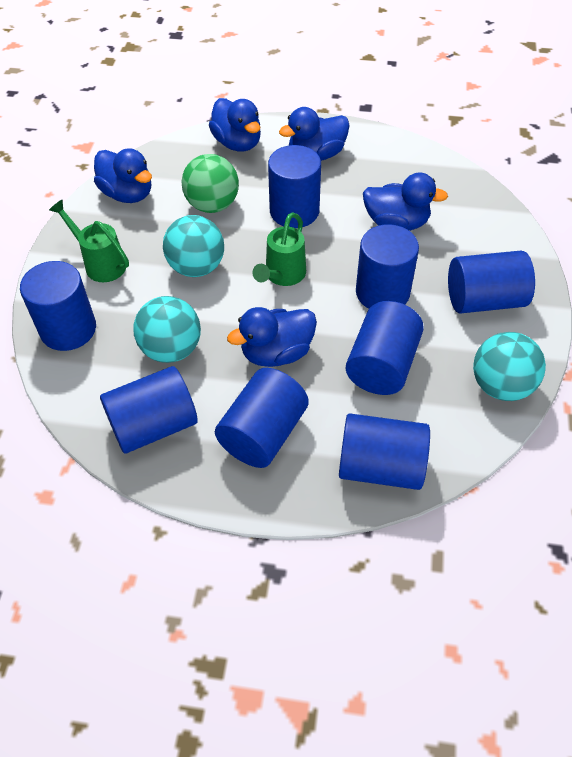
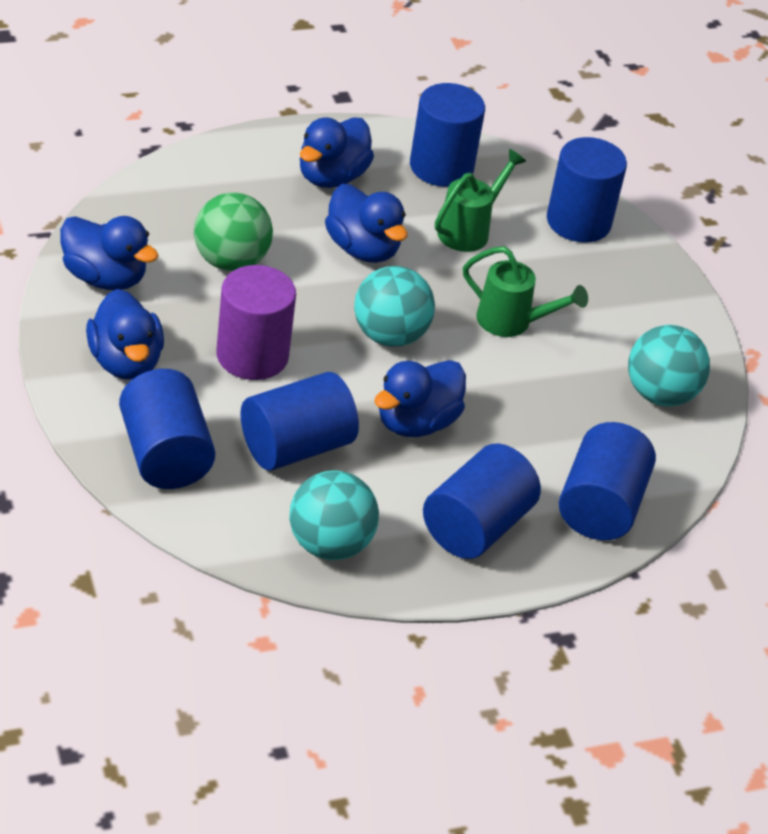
blue cylinder: 8 -> 6
purple cylinder: 0 -> 1

